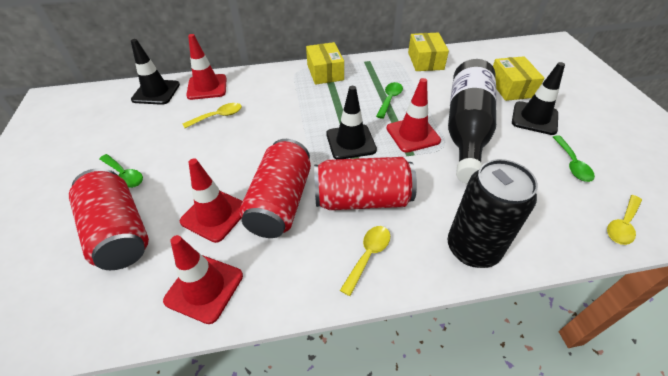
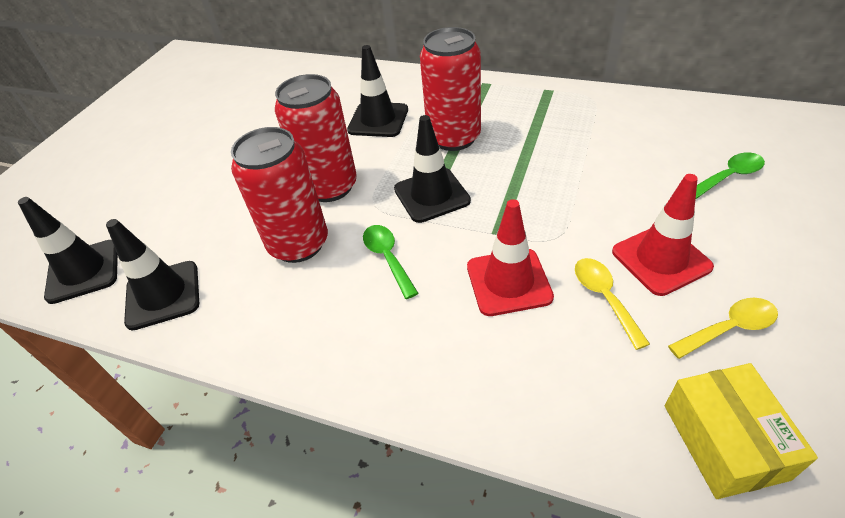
black bottle: 1 -> 0
black can: 1 -> 0
black traffic cone: 3 -> 4
green spoon: 3 -> 2
red traffic cone: 4 -> 2
yellow box: 3 -> 1
yellow spoon: 3 -> 2

